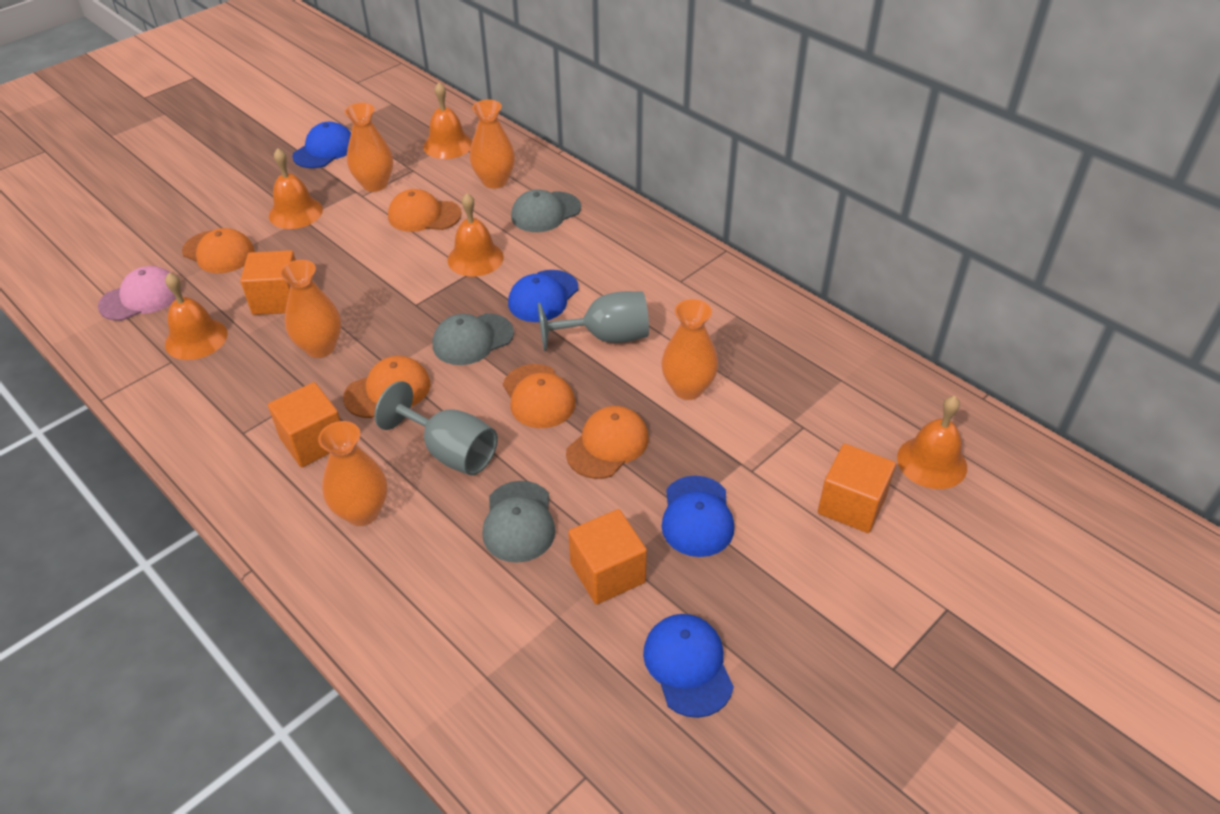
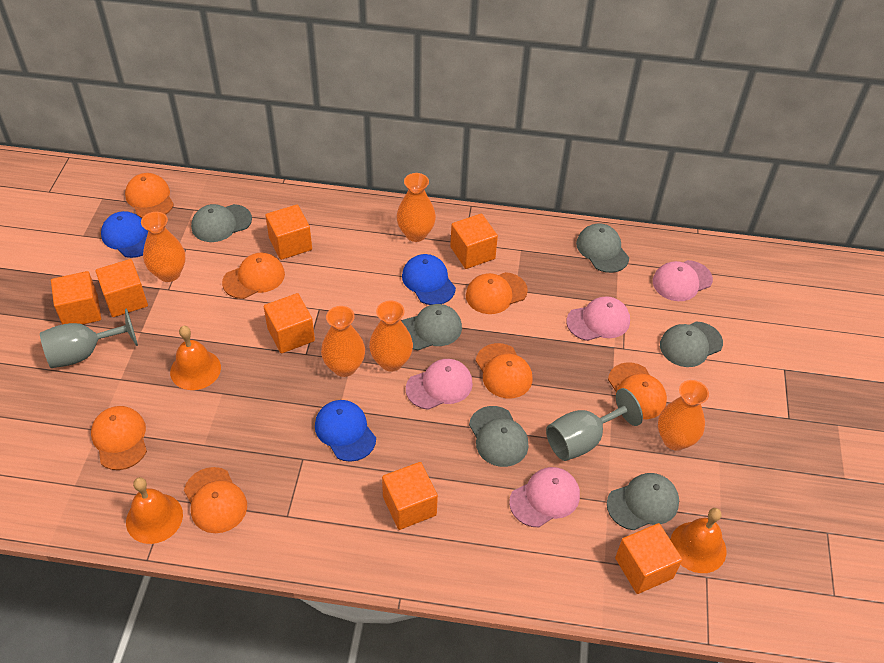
blue cap: 4 -> 3
grey cap: 3 -> 6
orange bell: 5 -> 3
orange cap: 5 -> 7
orange cube: 4 -> 7
pink cap: 1 -> 4

